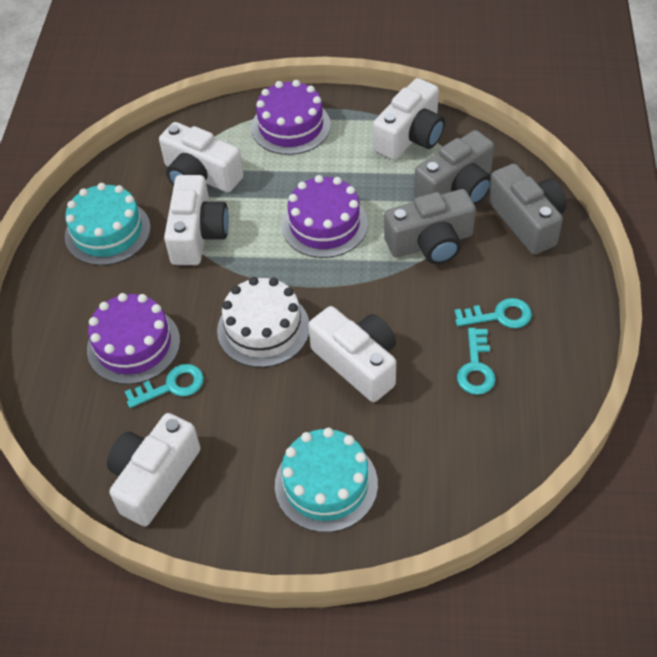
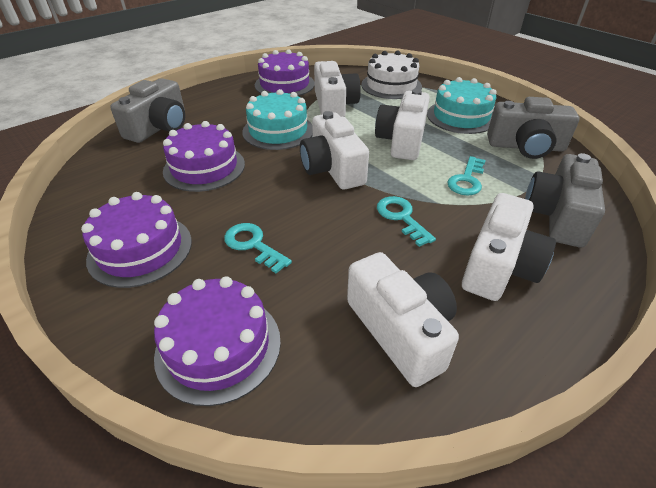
purple cake: 3 -> 4

